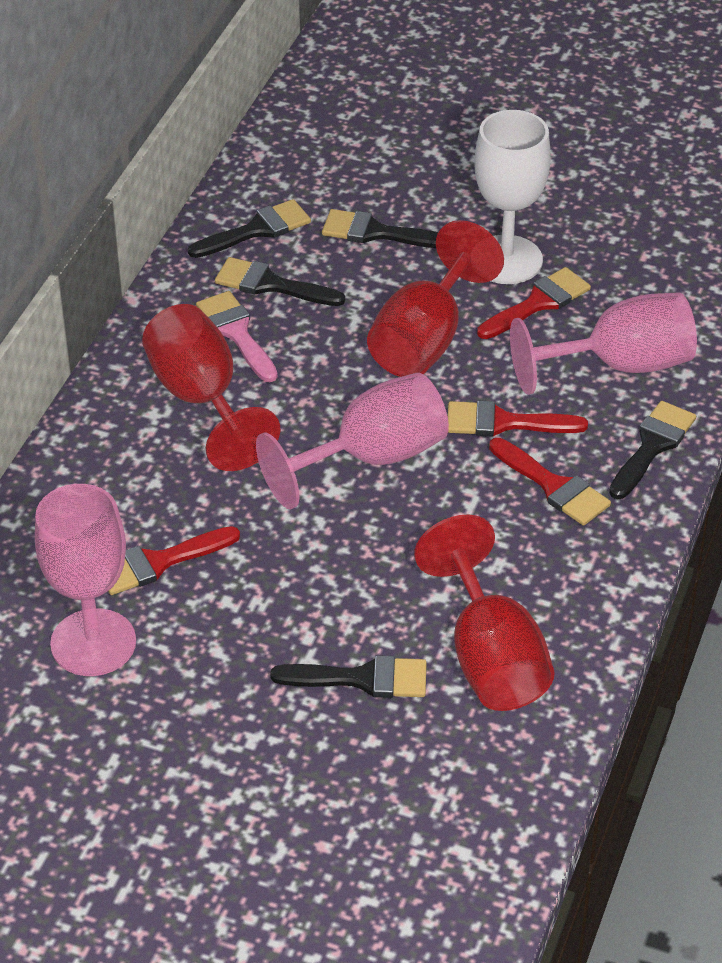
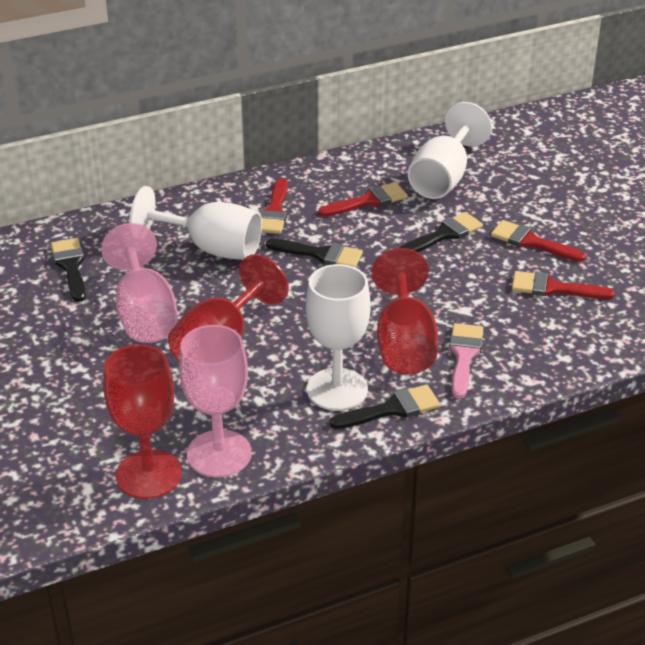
black brush: 5 -> 4
pink goblet: 3 -> 2
white goblet: 1 -> 3

